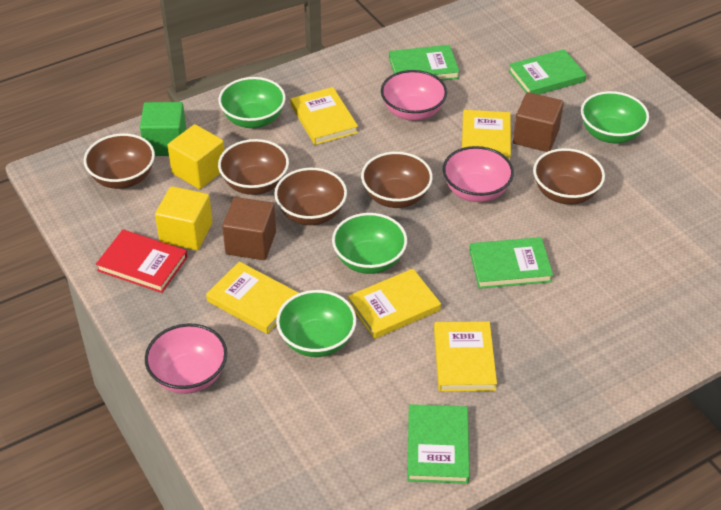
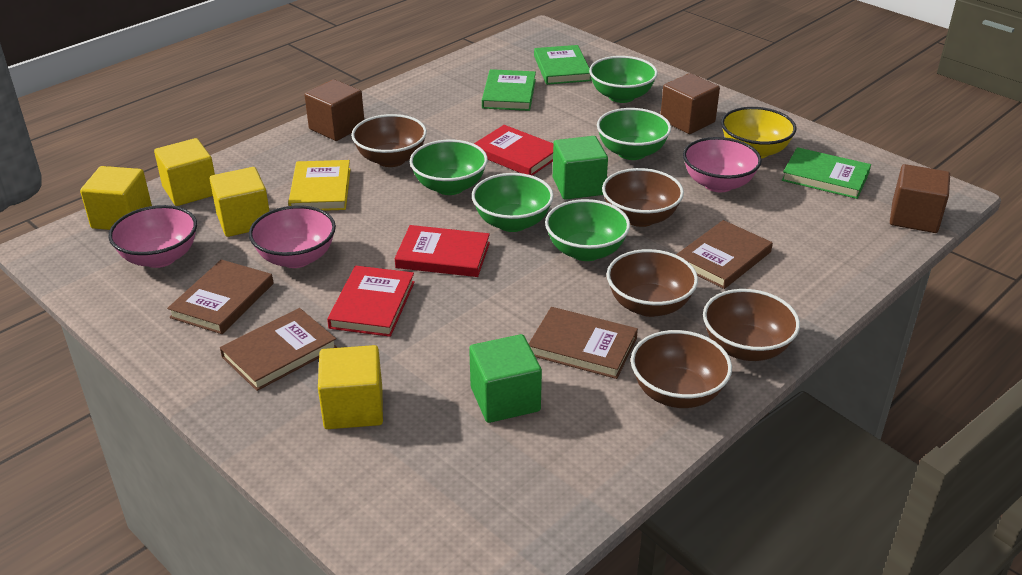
brown book: 0 -> 4
brown cube: 2 -> 3
green book: 4 -> 3
green bowl: 4 -> 5
green cube: 1 -> 2
red book: 1 -> 3
yellow book: 5 -> 1
yellow bowl: 0 -> 1
yellow cube: 2 -> 4

